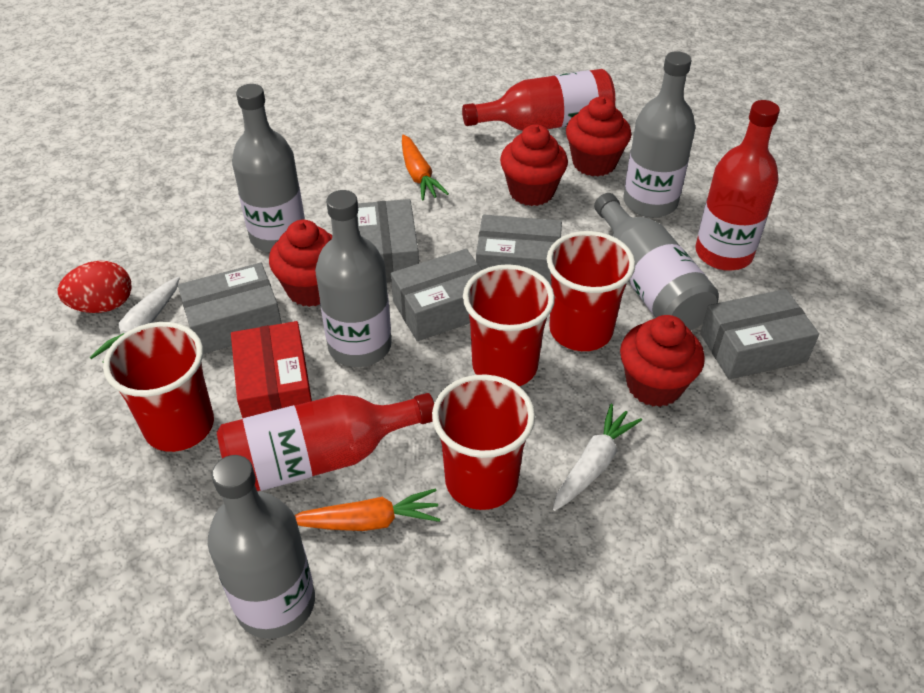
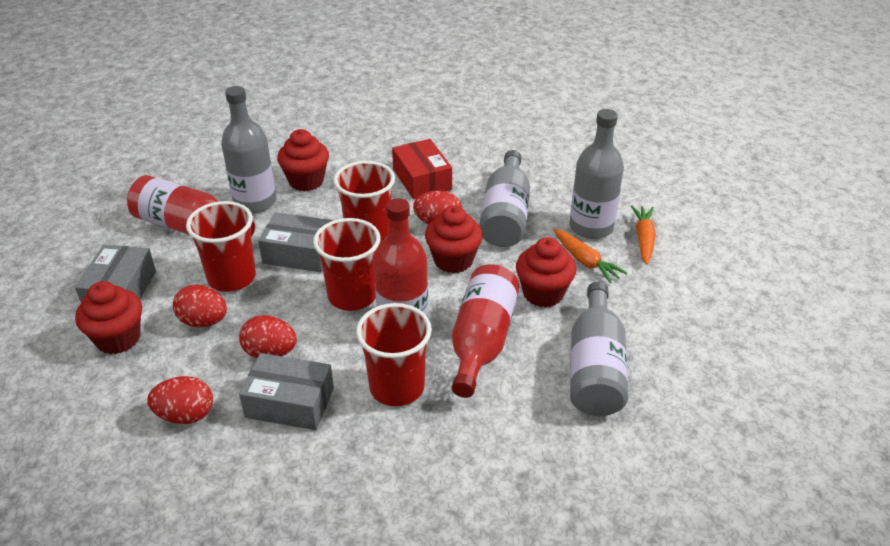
grey bottle: 5 -> 4
grey box: 5 -> 3
red egg: 1 -> 4
white carrot: 2 -> 0

